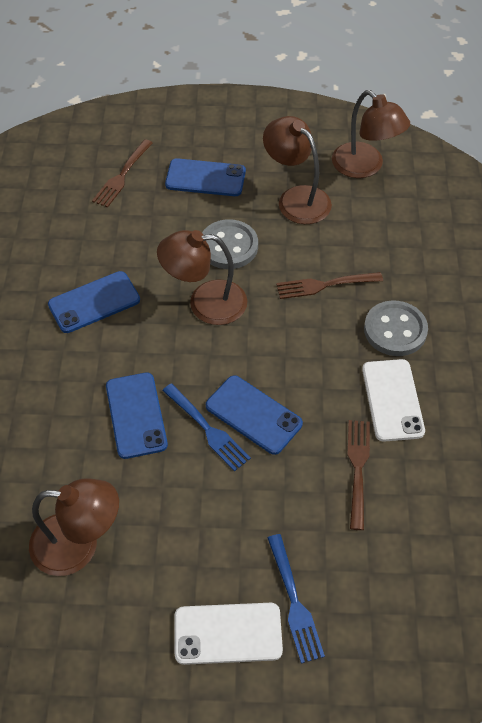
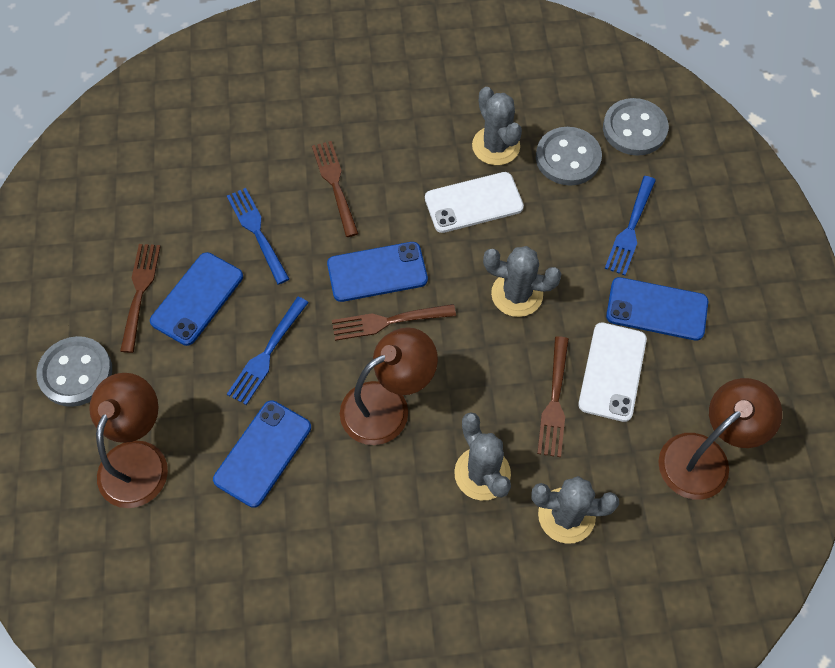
blue fork: 2 -> 3
brown fork: 3 -> 4
brown lamp: 4 -> 3
grey button: 2 -> 3
grey cactus: 0 -> 4

